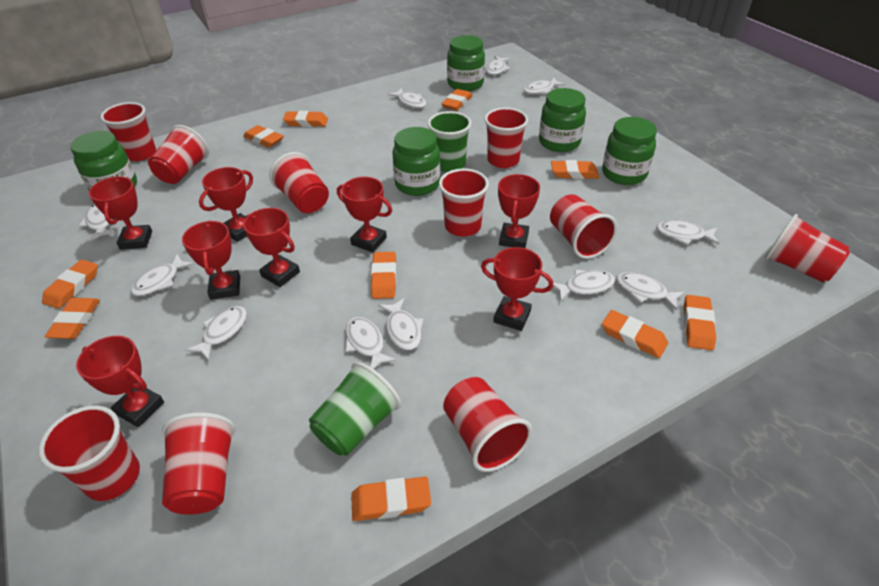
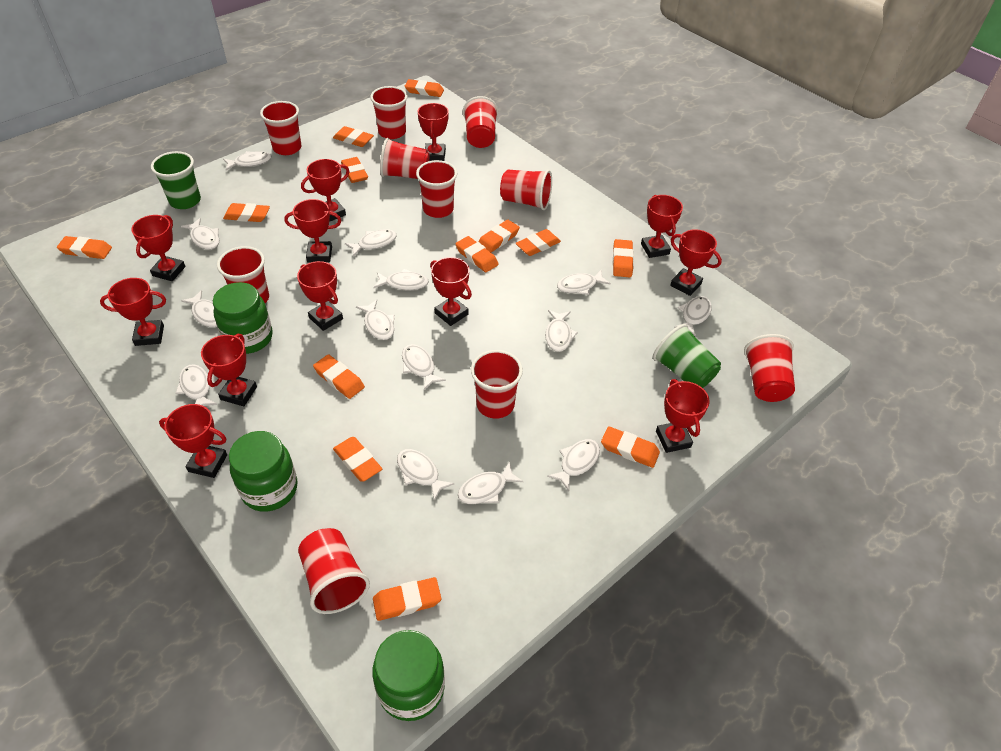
green jar: 5 -> 3
orange eraser: 10 -> 13
red trophy: 8 -> 12
white fish: 11 -> 14

